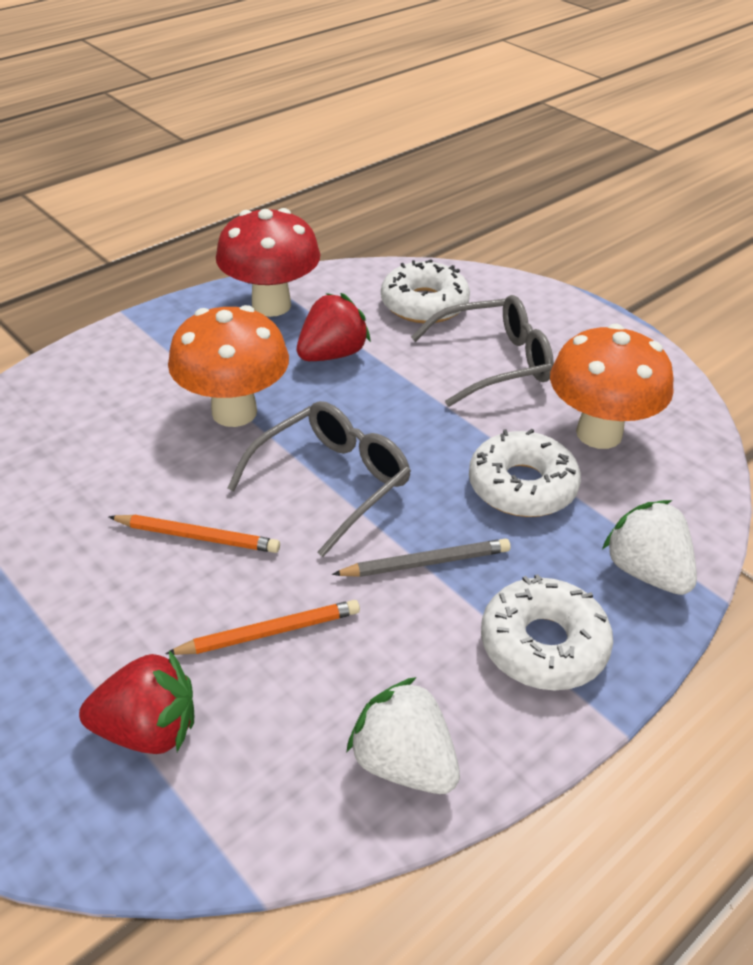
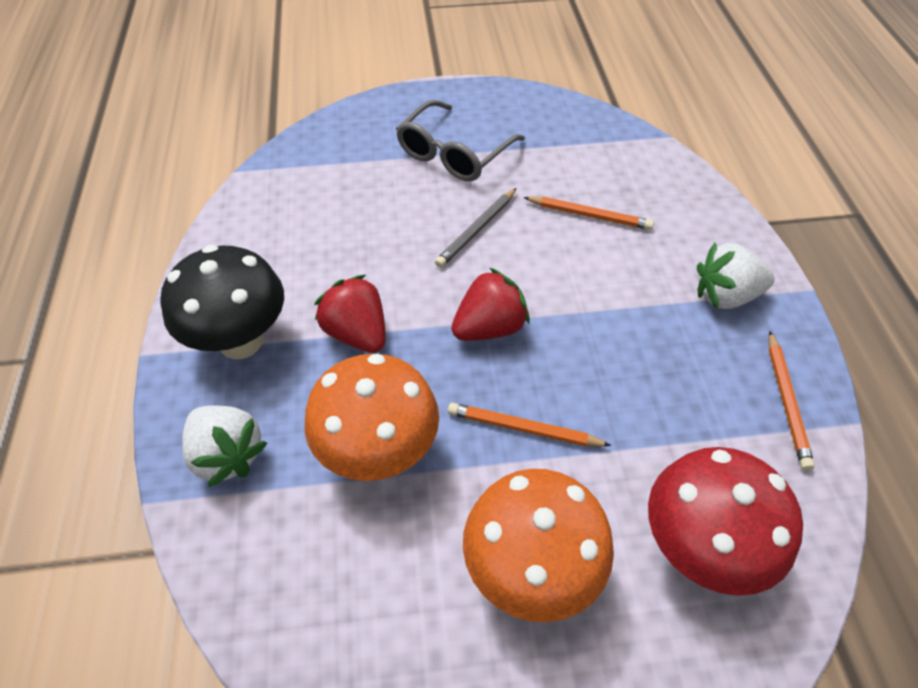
black mushroom: 0 -> 1
grey glasses: 2 -> 1
orange pencil: 2 -> 3
white donut: 3 -> 0

